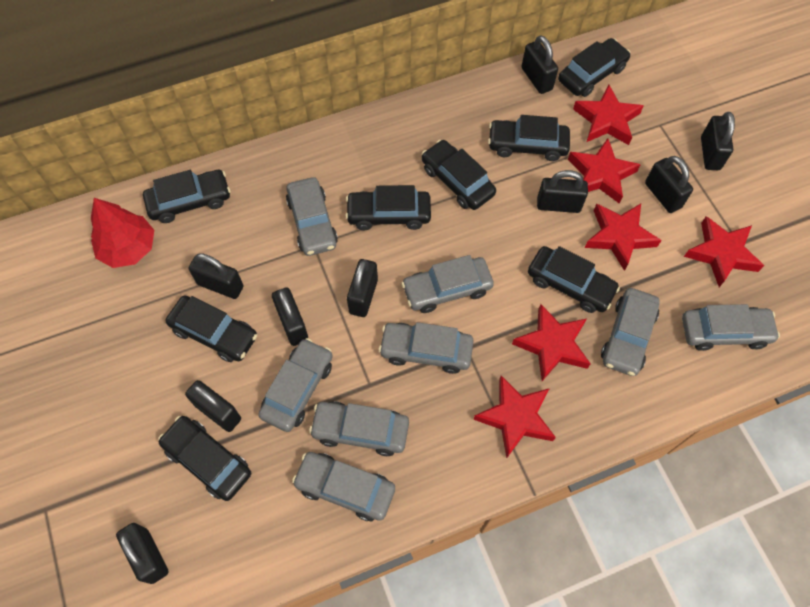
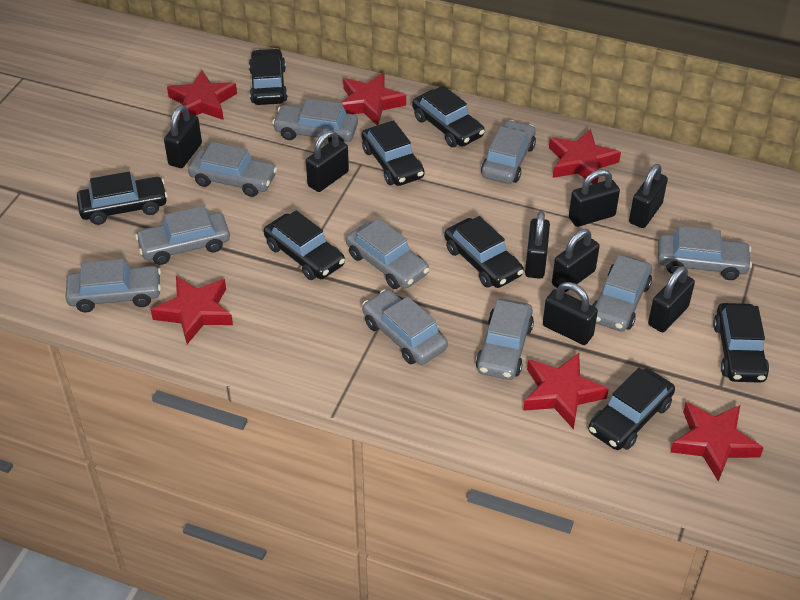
black padlock: 9 -> 8
grey car: 8 -> 10
red tree: 1 -> 0

